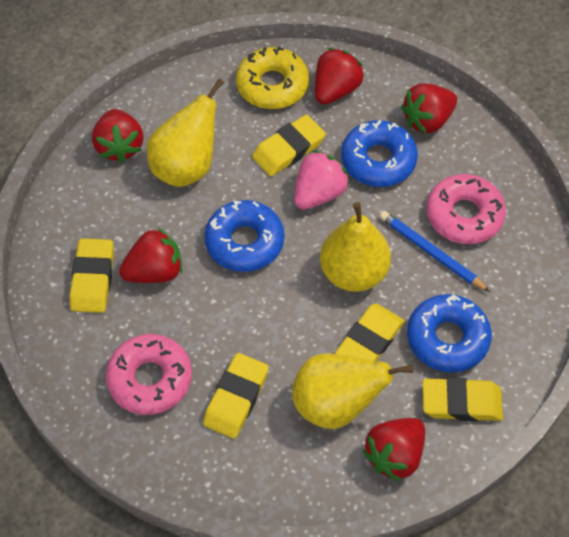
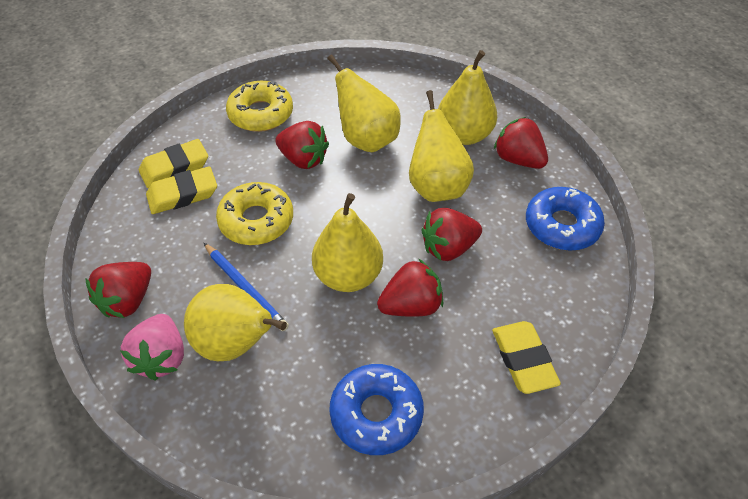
blue donut: 3 -> 2
pink donut: 2 -> 0
yellow donut: 1 -> 2
yellow eraser: 5 -> 3
yellow pear: 3 -> 5

